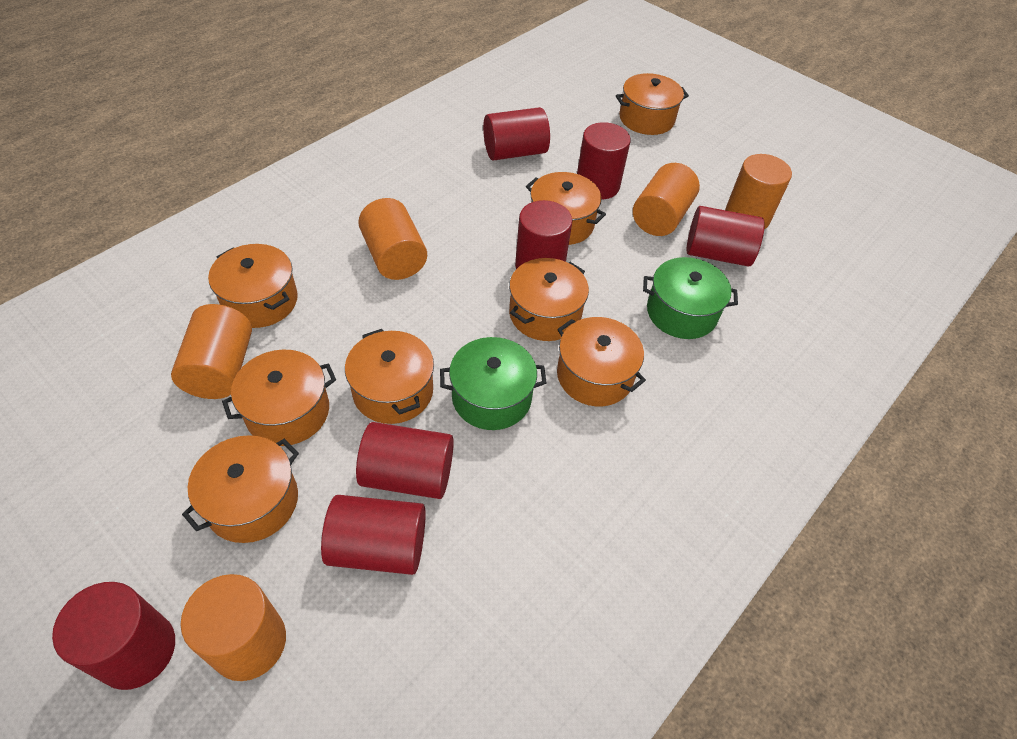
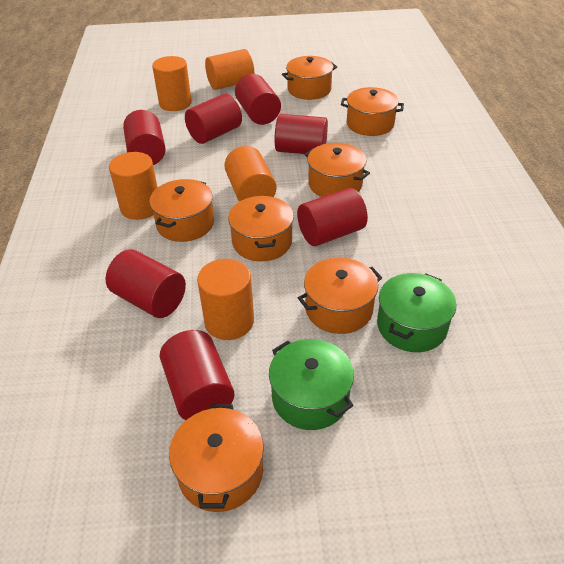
orange pot: 8 -> 7

